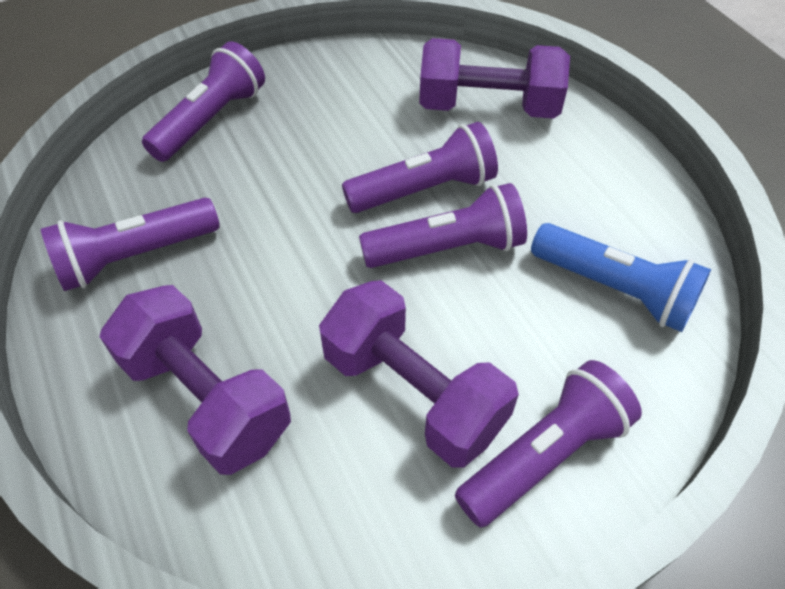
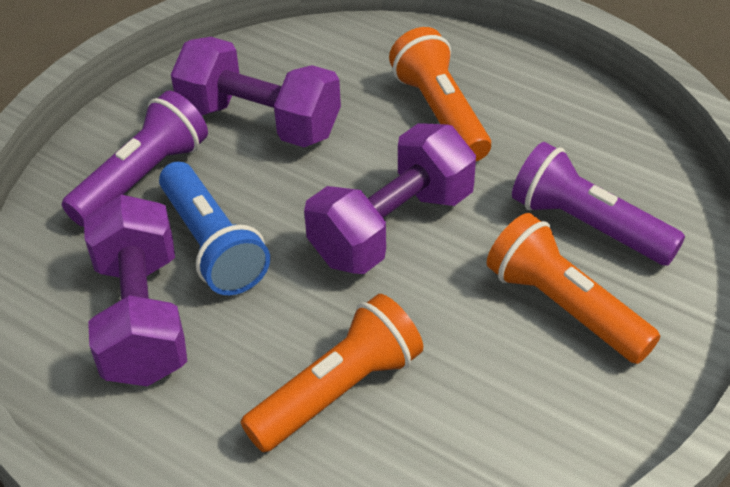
orange flashlight: 0 -> 3
purple flashlight: 5 -> 2

